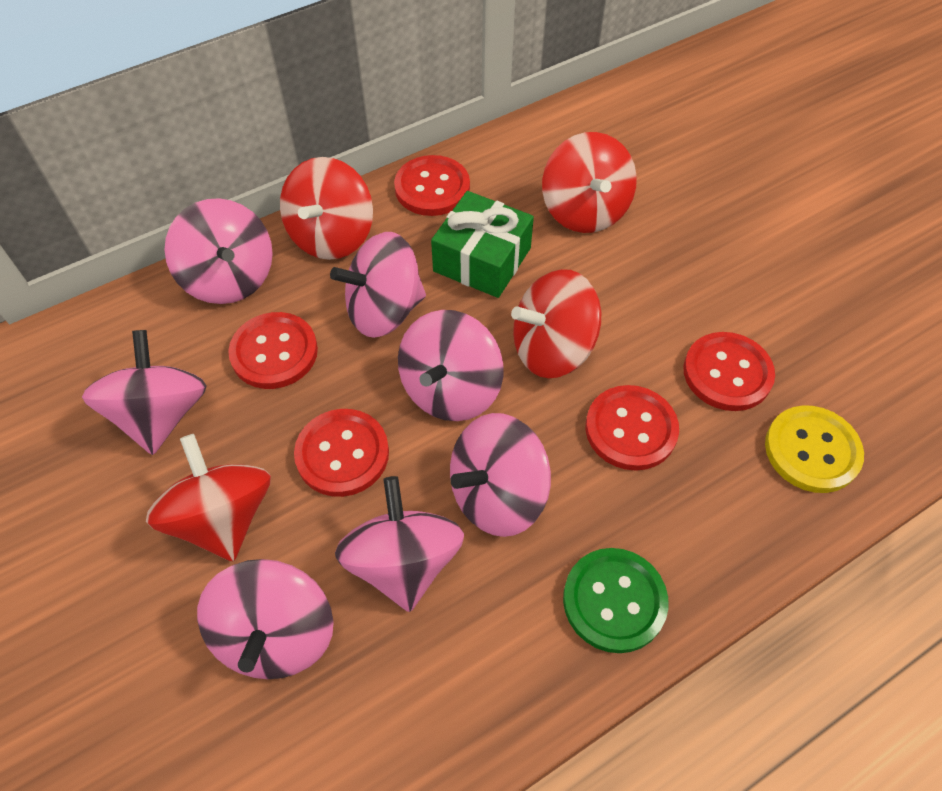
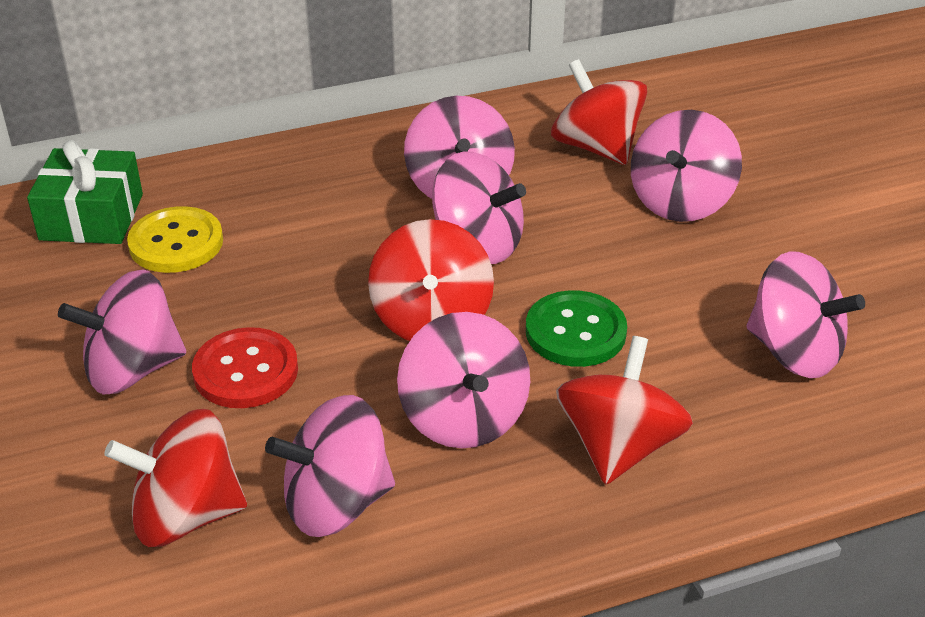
red button: 5 -> 1

